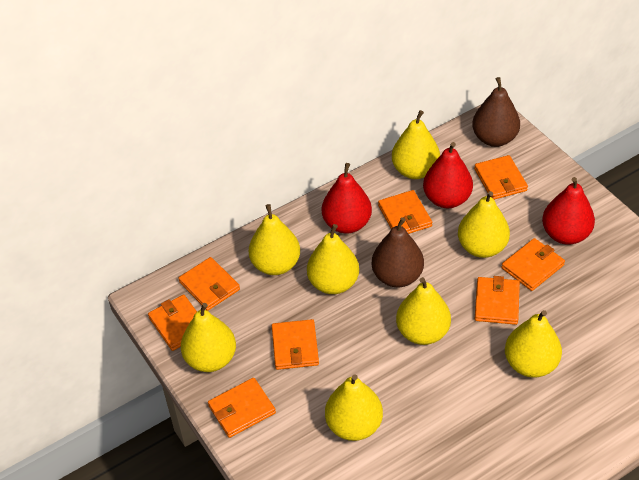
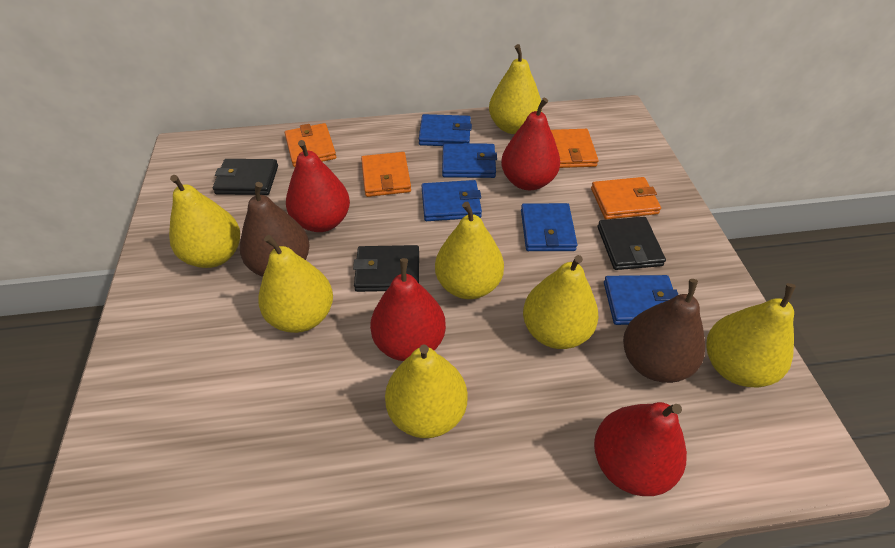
black wallet: 0 -> 3
blue wallet: 0 -> 5
orange wallet: 8 -> 4
red pear: 3 -> 4
yellow pear: 8 -> 7

